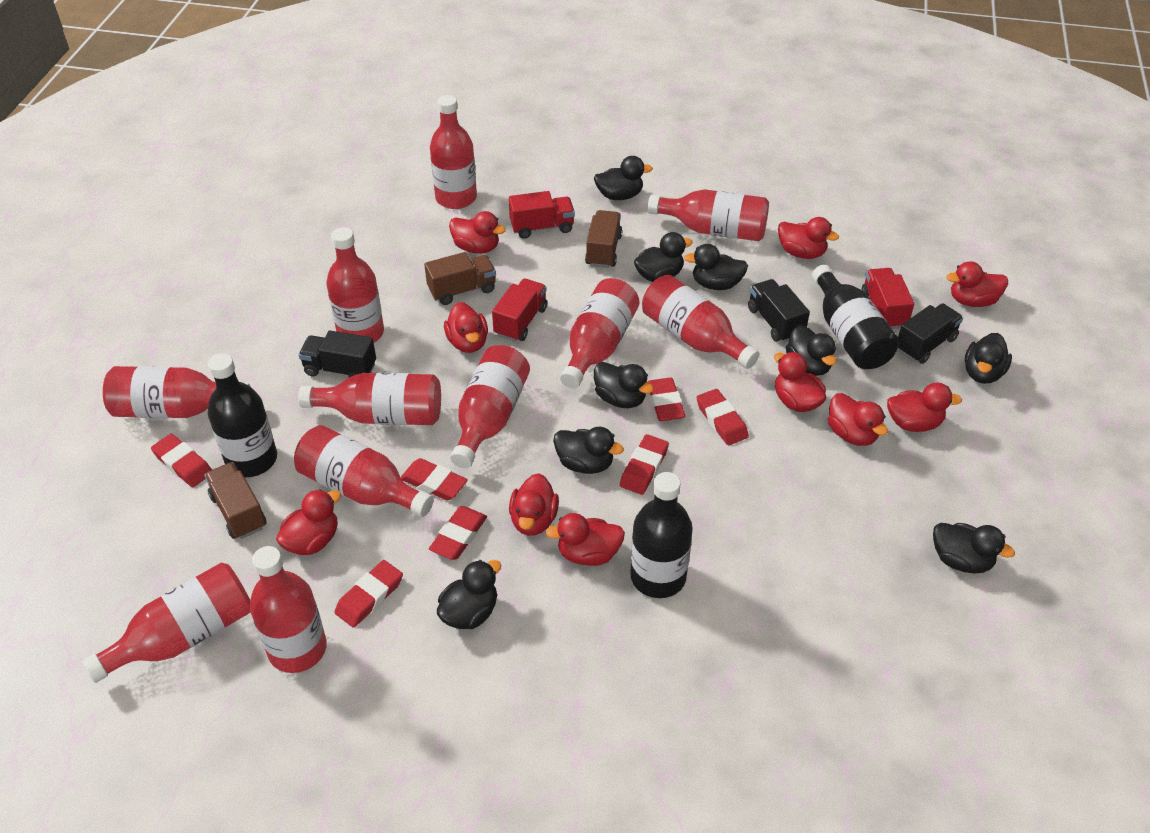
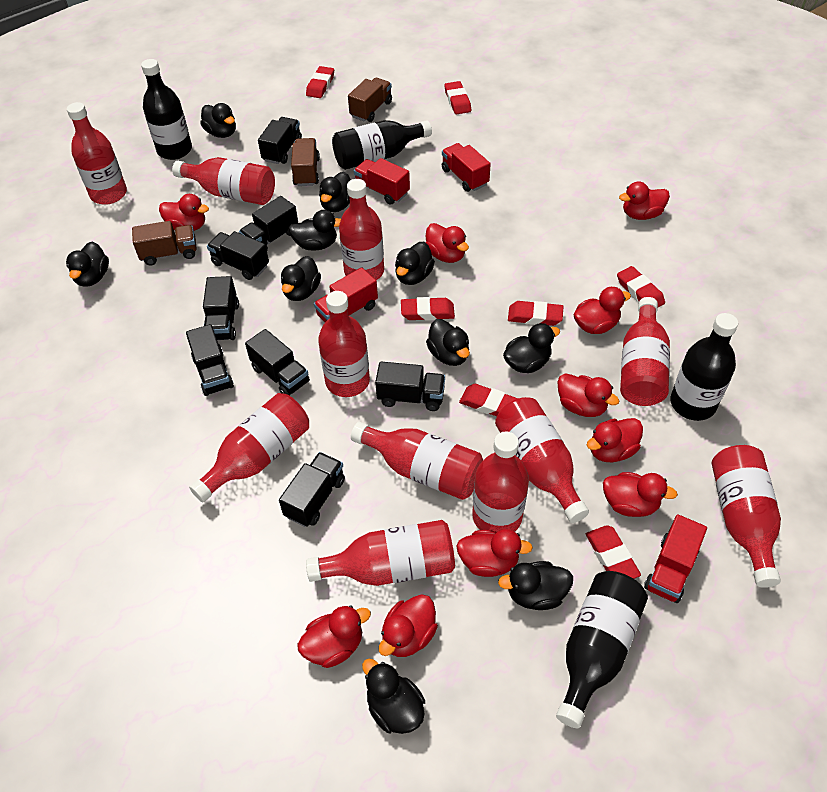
black bottle: 3 -> 4
black duck: 9 -> 10
black truck: 3 -> 8
red truck: 3 -> 4

